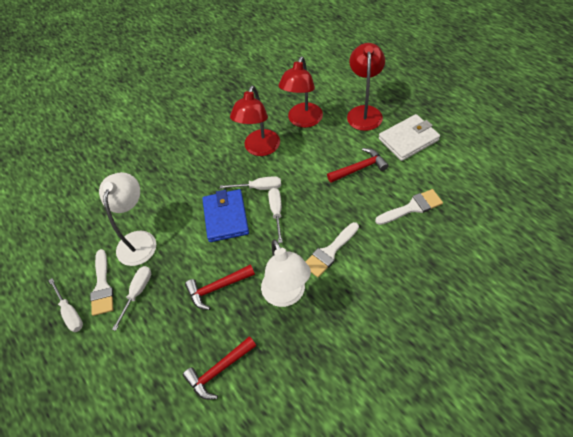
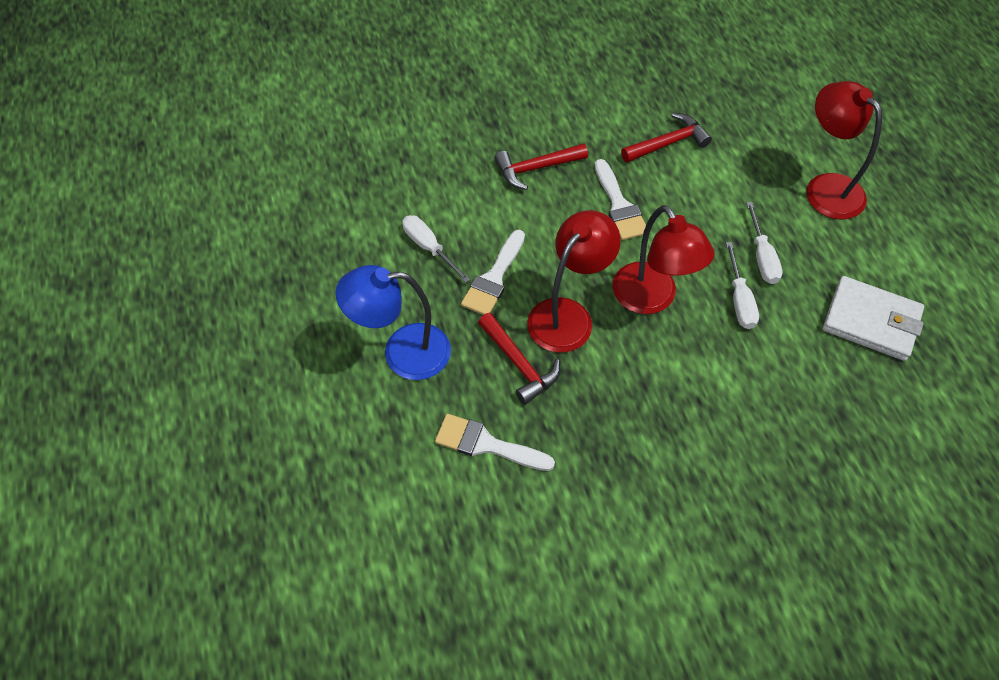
blue lamp: 0 -> 1
blue wallet: 1 -> 0
white lamp: 2 -> 0
white screwdriver: 4 -> 3

